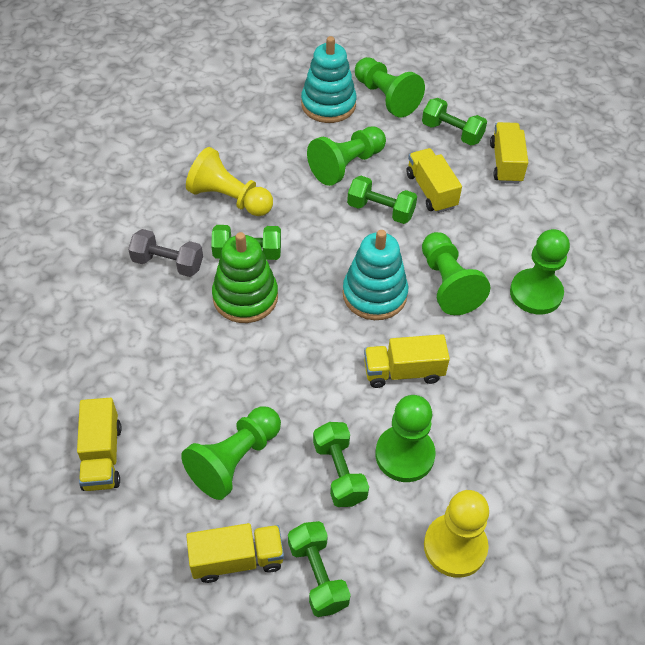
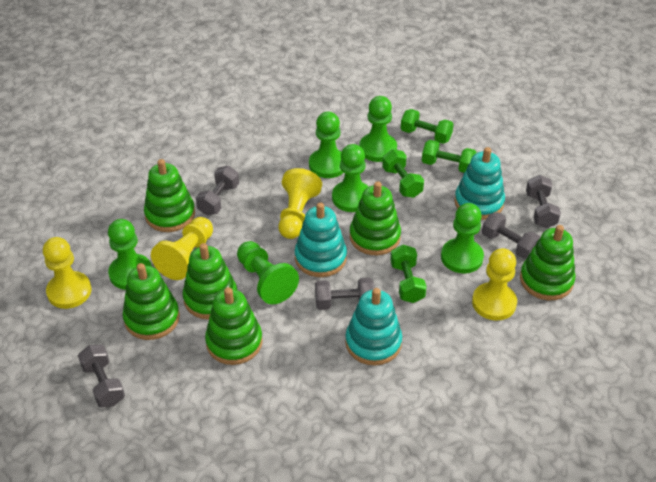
green dumbbell: 5 -> 4
green stacking toy: 1 -> 6
grey dumbbell: 1 -> 5
turquoise stacking toy: 2 -> 3
yellow pawn: 2 -> 4
yellow truck: 5 -> 0

